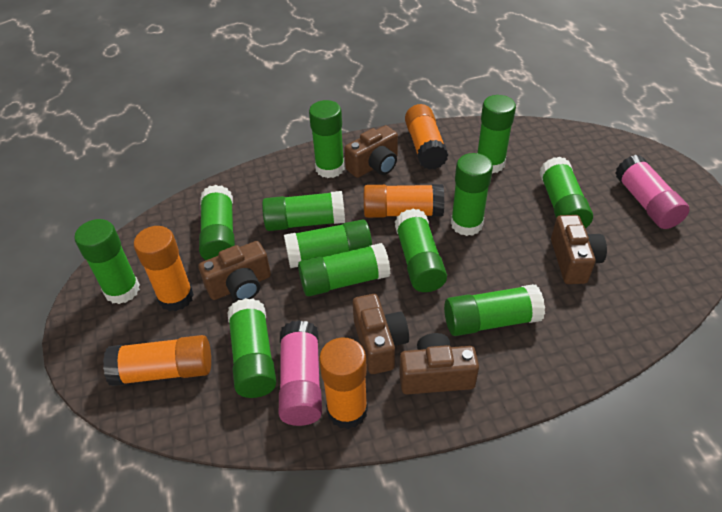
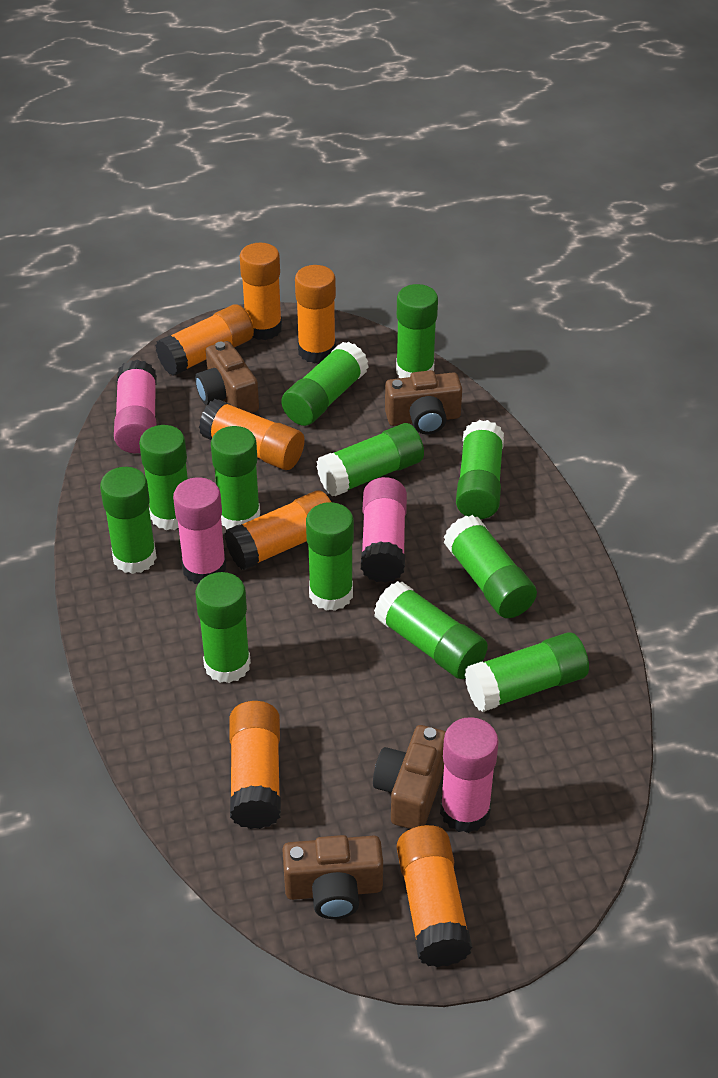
brown camera: 5 -> 4
orange glue stick: 5 -> 7
pink glue stick: 2 -> 4

